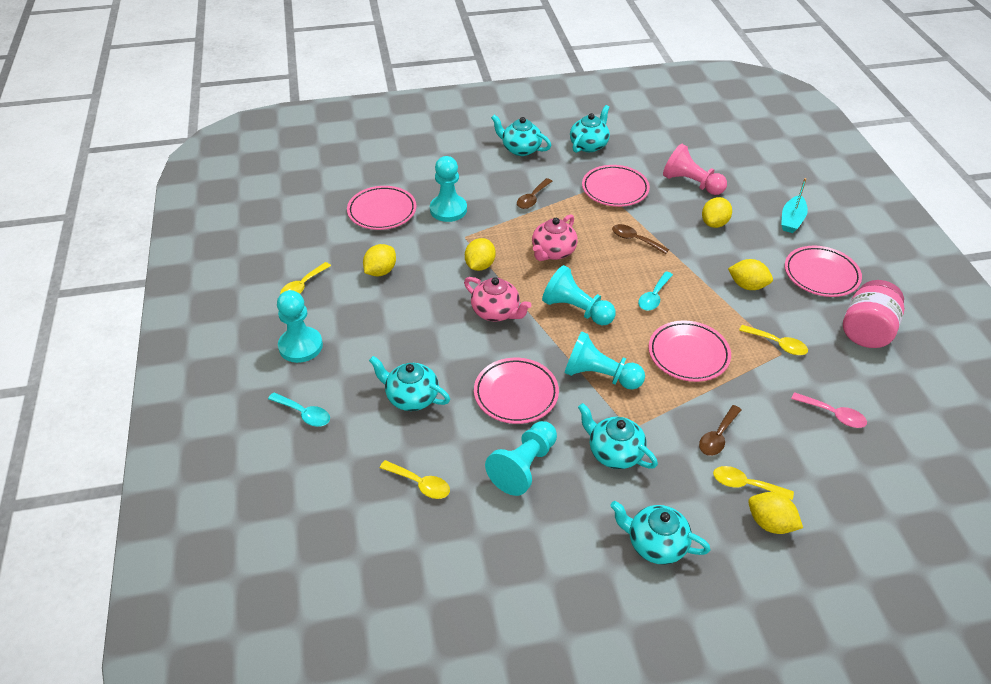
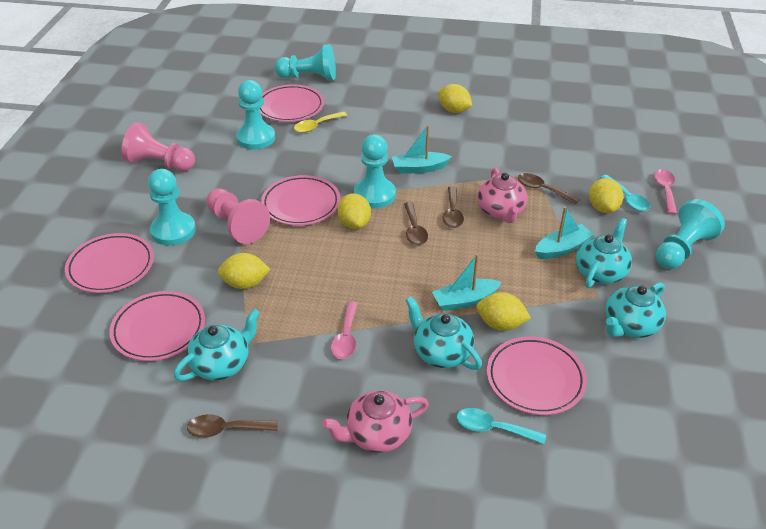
brown spoon: 3 -> 4
pink jar: 1 -> 0
pink pawn: 1 -> 2
pink spoon: 1 -> 2
turquoise boat: 1 -> 3
turquoise teapot: 5 -> 4
yellow spoon: 4 -> 1

